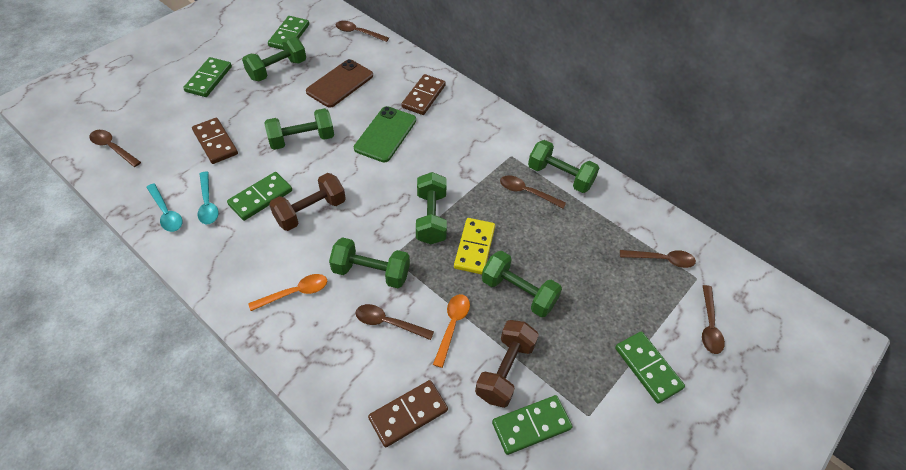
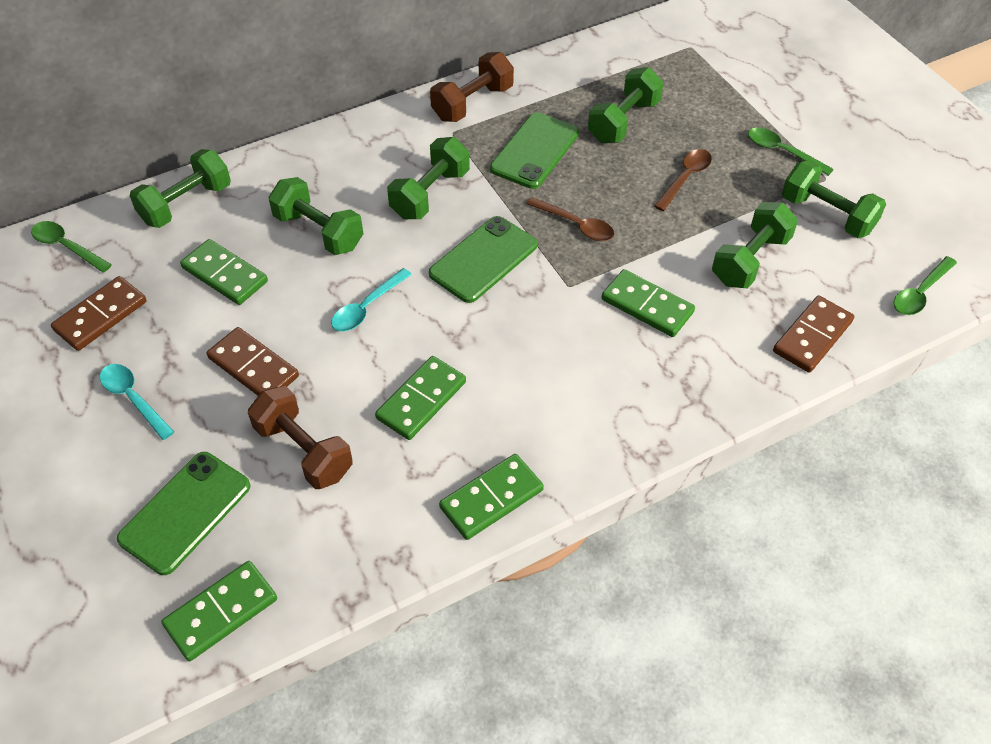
brown phone: 1 -> 0
brown spoon: 6 -> 2
green phone: 1 -> 3
green spoon: 0 -> 3
orange spoon: 2 -> 0
yellow domino: 1 -> 0

